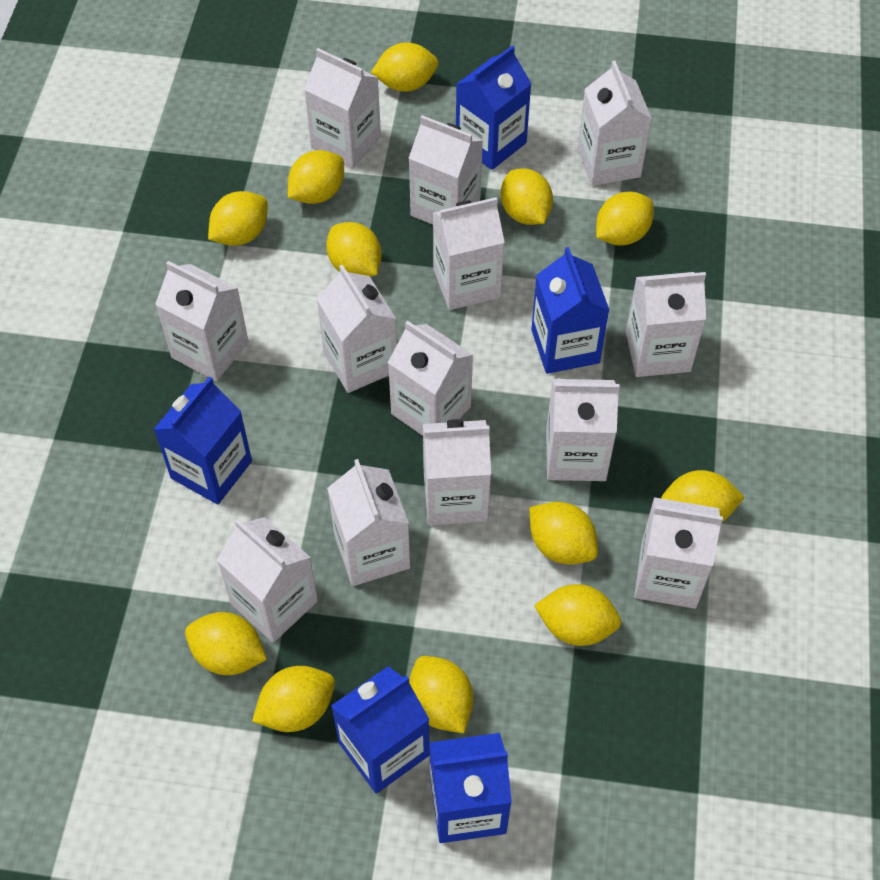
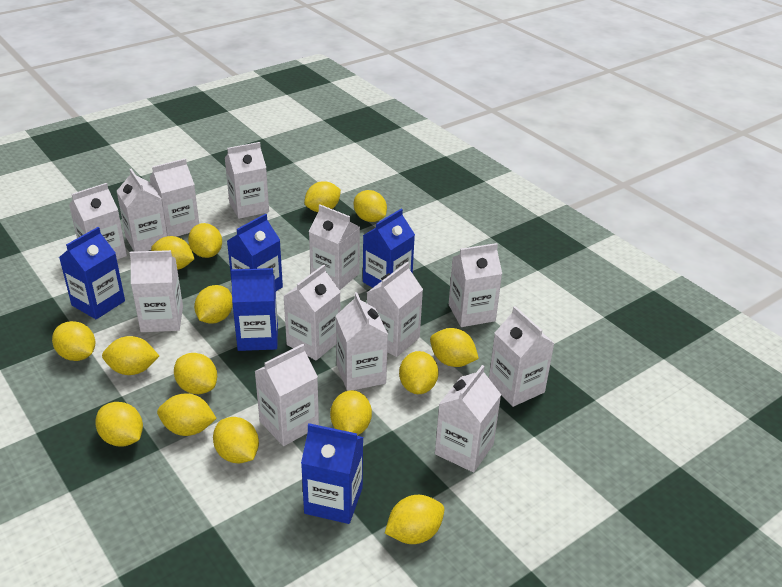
yellow lemon: 12 -> 15

